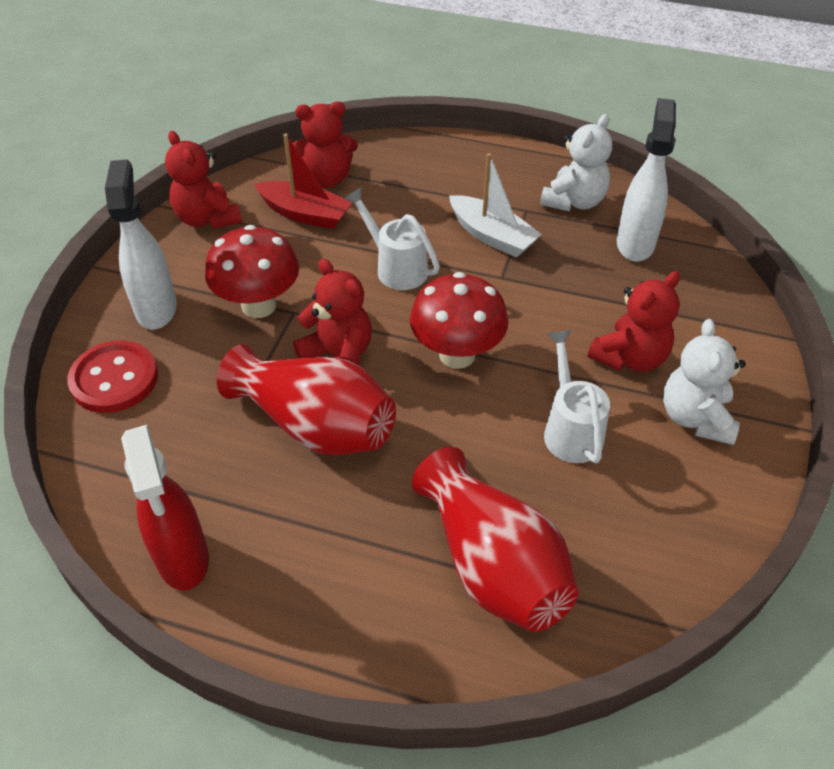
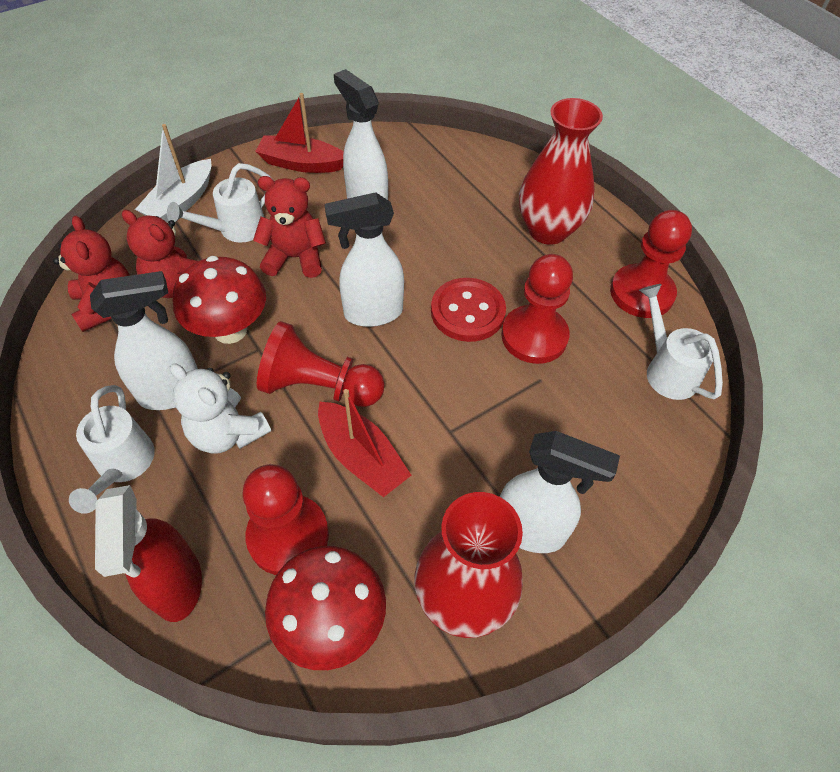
red boat: 1 -> 2
red pawn: 0 -> 4
red teddy bear: 4 -> 3
white spray bottle: 2 -> 4
white teddy bear: 2 -> 1
white watering can: 2 -> 3

